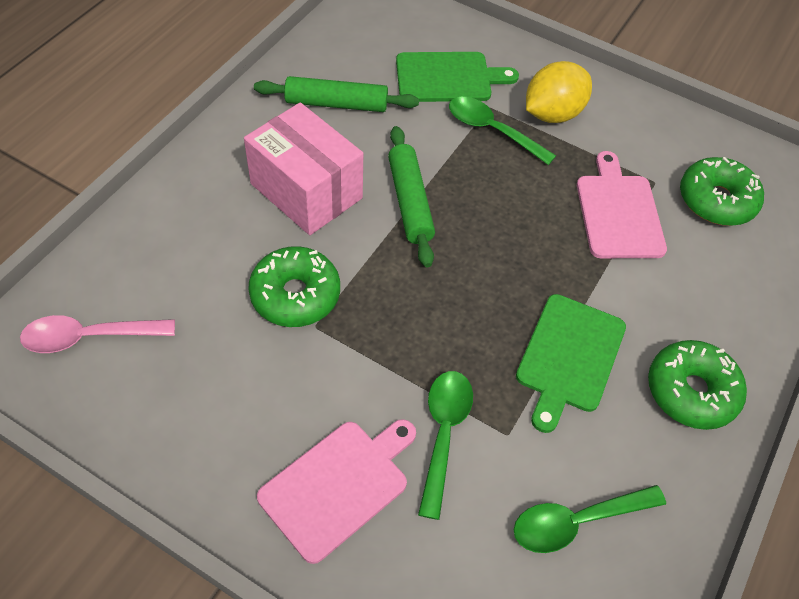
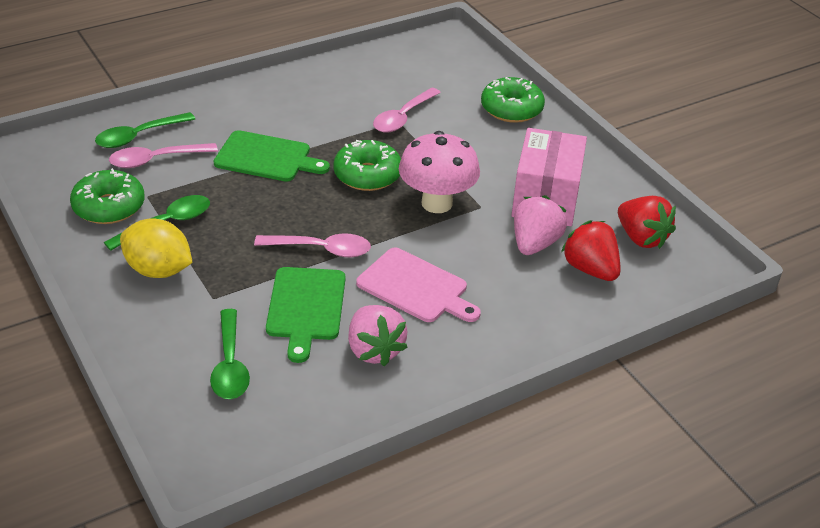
green rolling pin: 2 -> 0
pink cutting board: 2 -> 1
pink mushroom: 0 -> 1
pink spoon: 1 -> 3
pink strawberry: 0 -> 2
red strawberry: 0 -> 2

